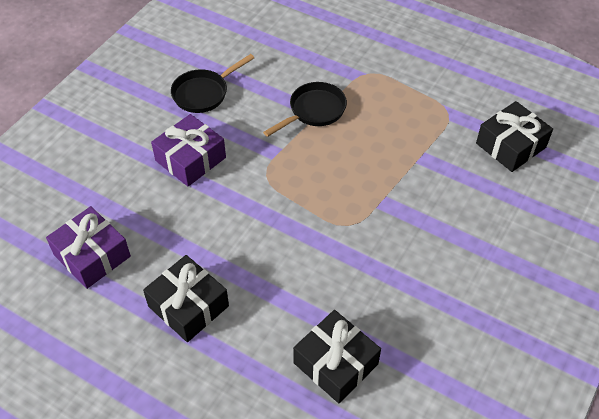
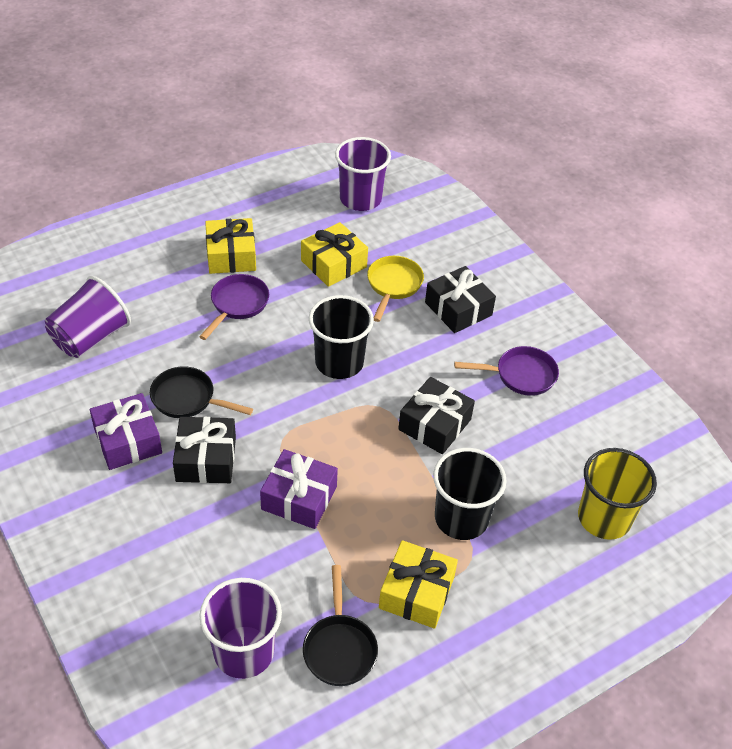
black cup: 0 -> 2
purple cup: 0 -> 3
purple pan: 0 -> 2
yellow cup: 0 -> 1
yellow gift: 0 -> 3
yellow pan: 0 -> 1

